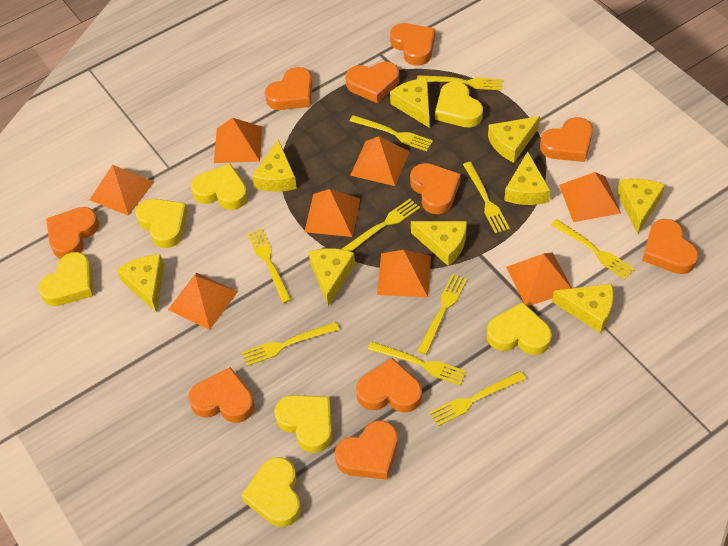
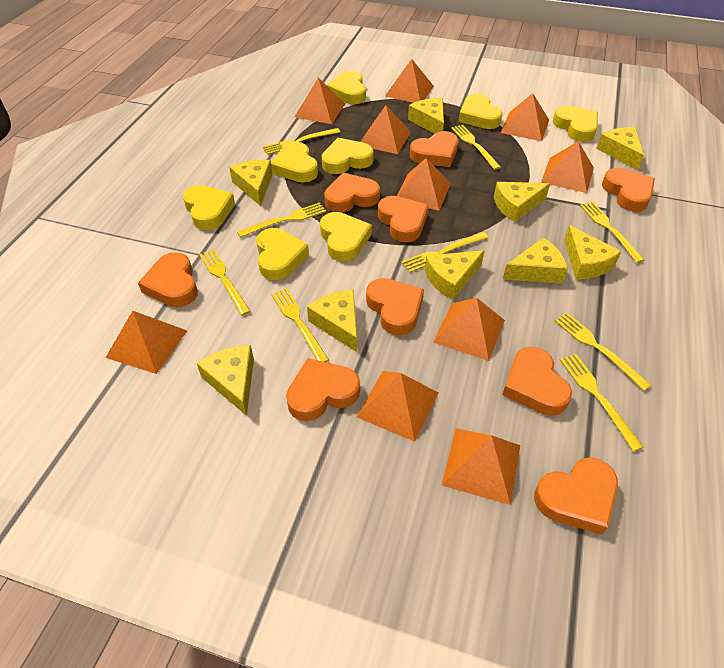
orange heart: 10 -> 9
orange pyramid: 8 -> 10
yellow fork: 10 -> 9
yellow heart: 7 -> 8

